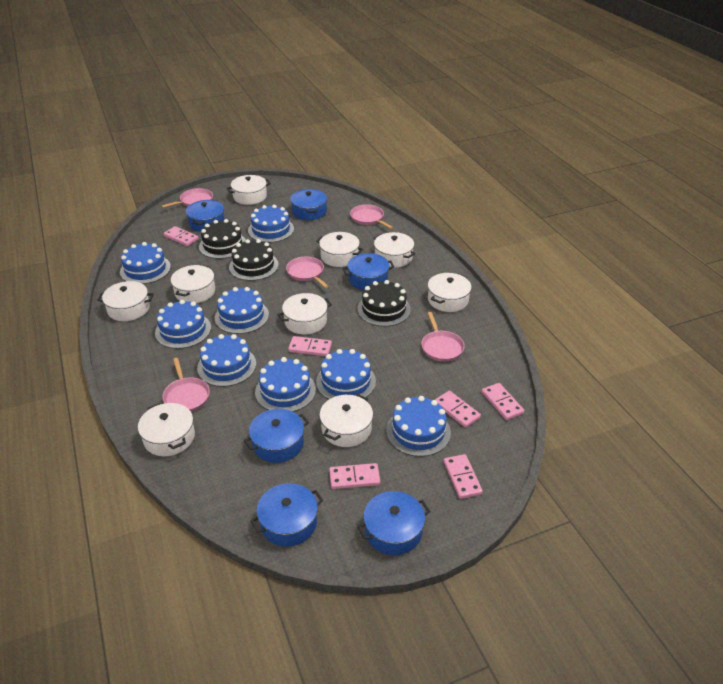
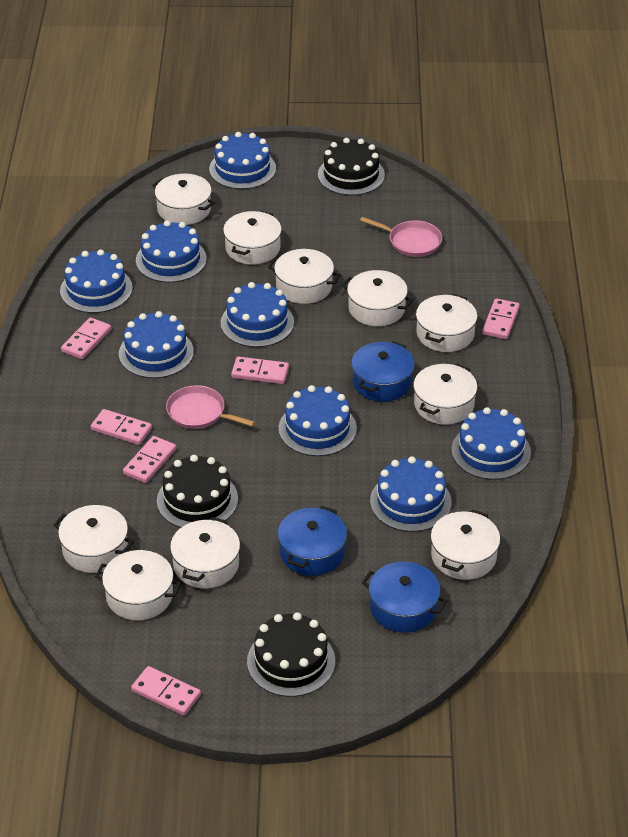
blue pot: 6 -> 3
pink pan: 5 -> 2
white pot: 9 -> 10

